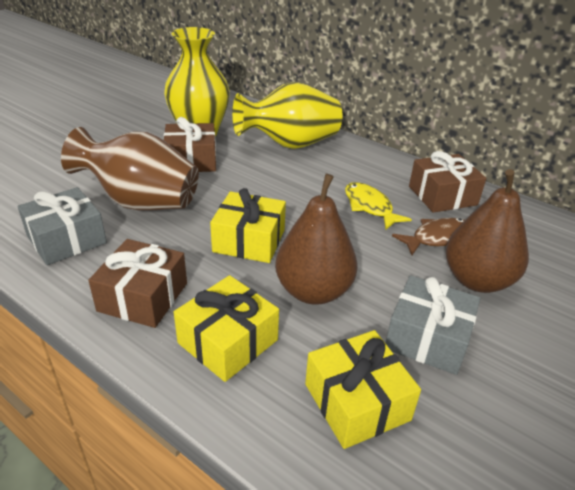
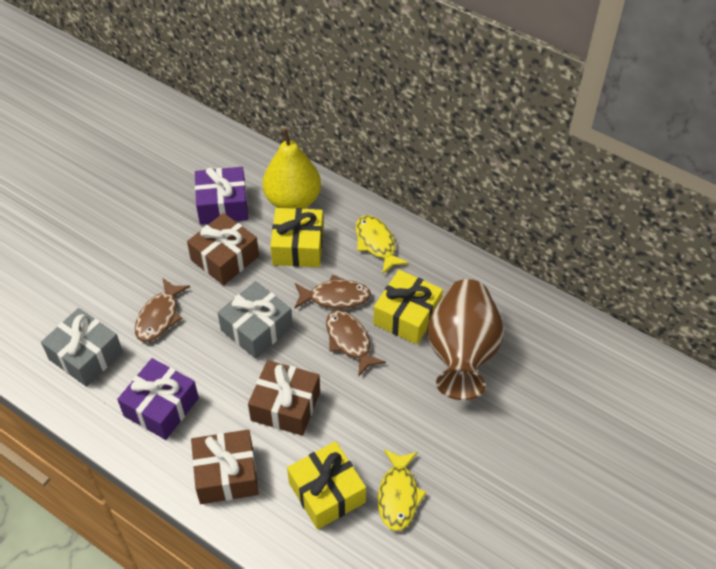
brown fish: 1 -> 3
brown pear: 2 -> 0
purple gift: 0 -> 2
yellow fish: 1 -> 2
yellow pear: 0 -> 1
yellow vase: 2 -> 0

